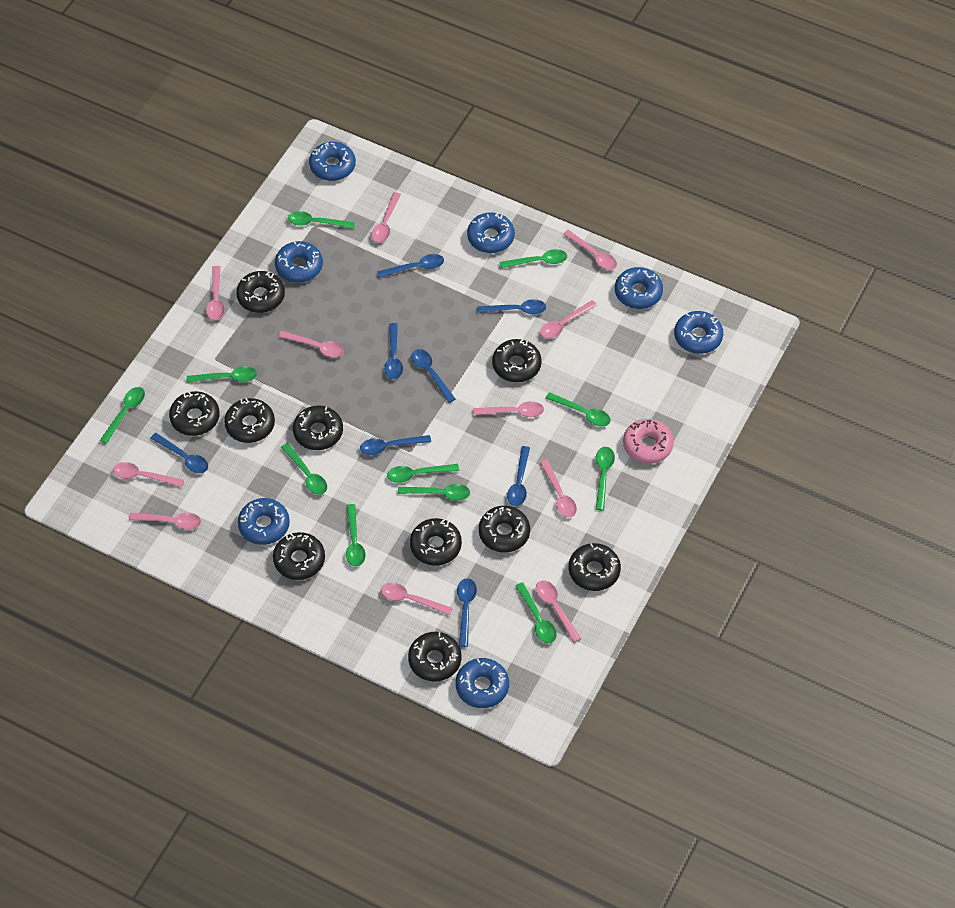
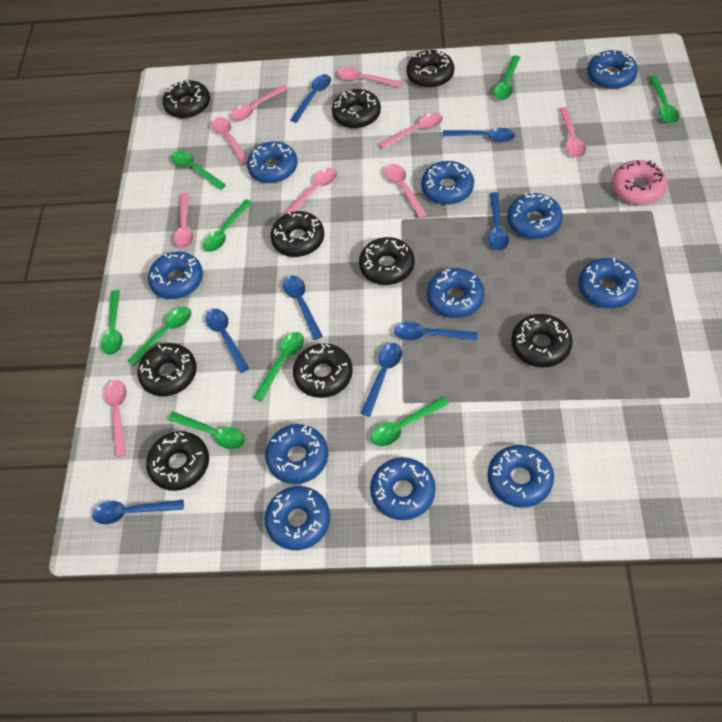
black donut: 10 -> 9
blue donut: 7 -> 11
green spoon: 11 -> 9
pink spoon: 11 -> 9

